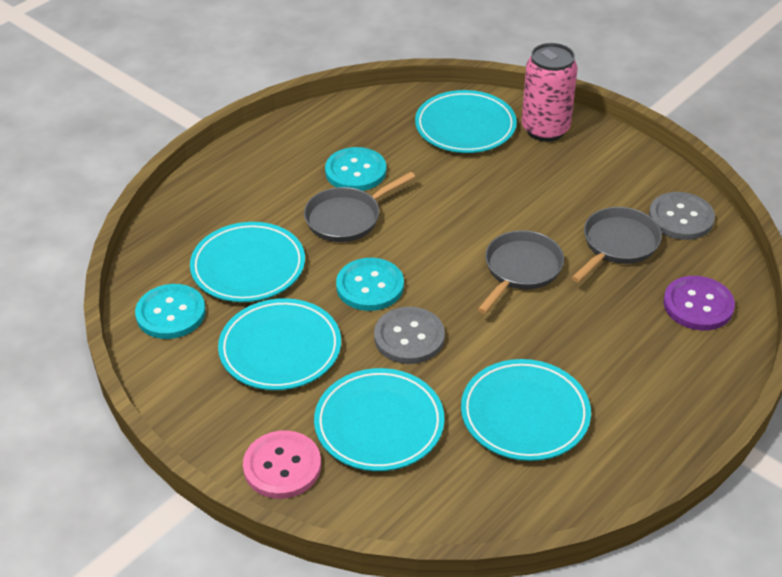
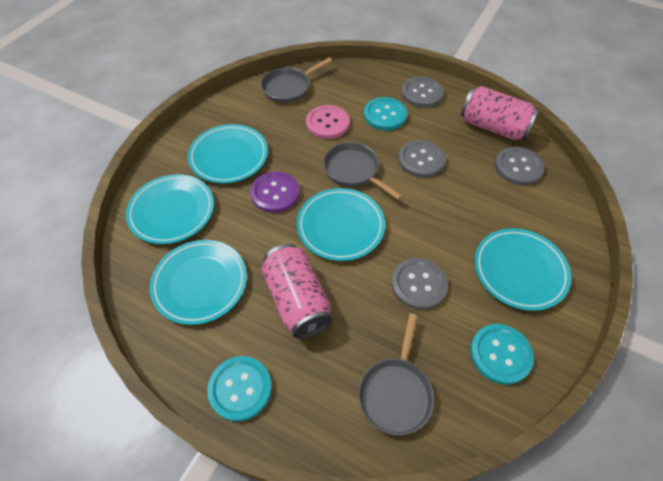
grey button: 2 -> 4
pink can: 1 -> 2

